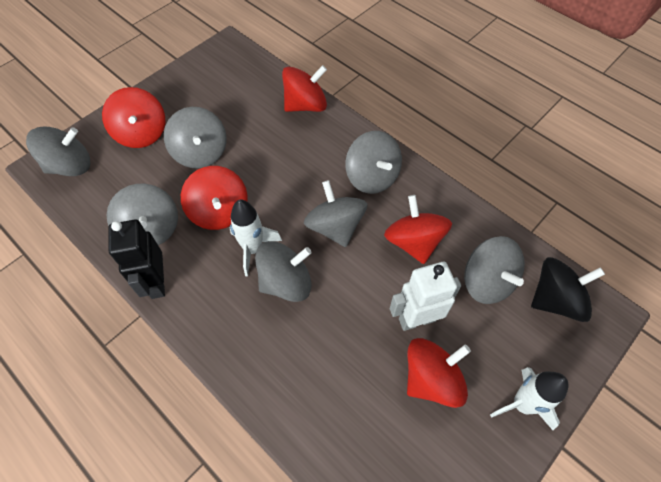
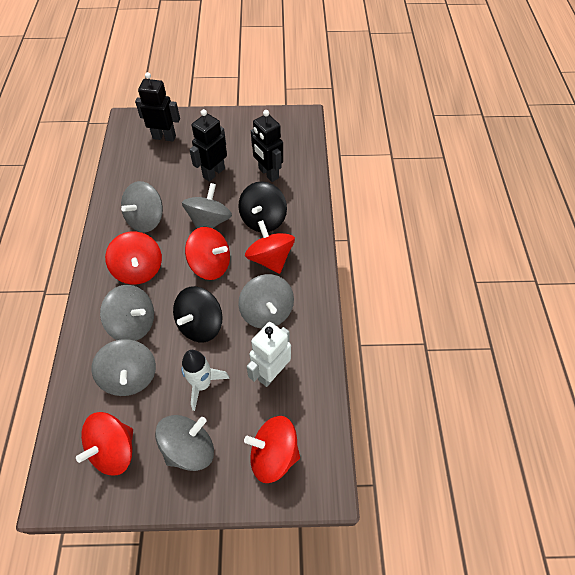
black robot: 1 -> 3
black spinning top: 1 -> 2
grey spinning top: 7 -> 6
white rocket: 2 -> 1

